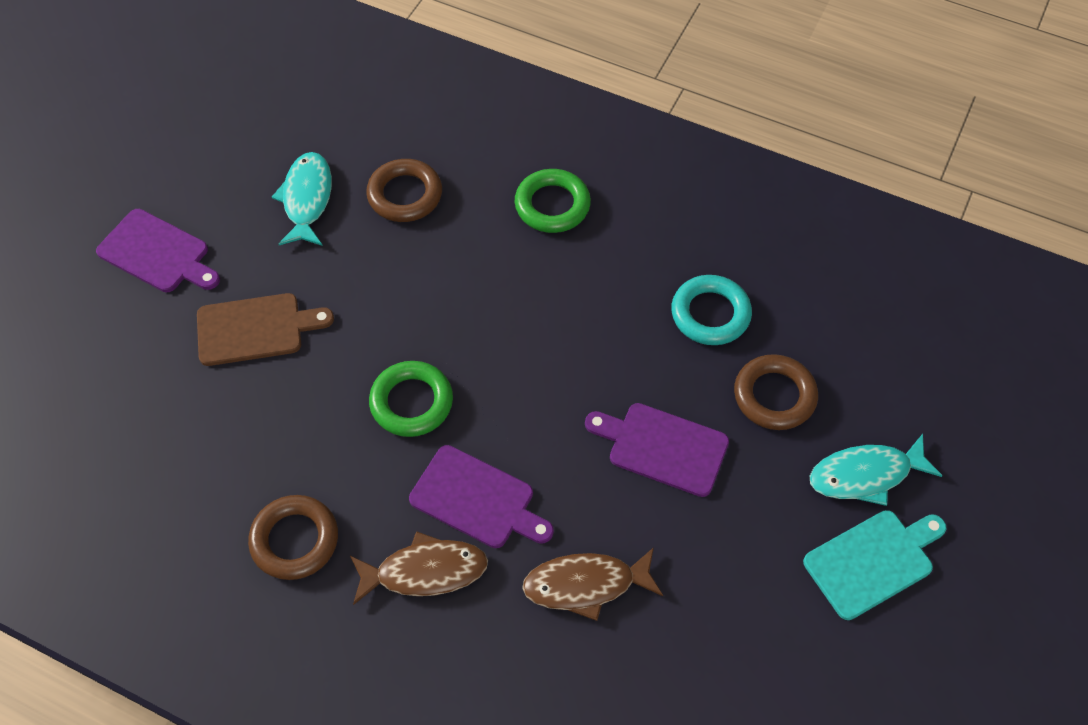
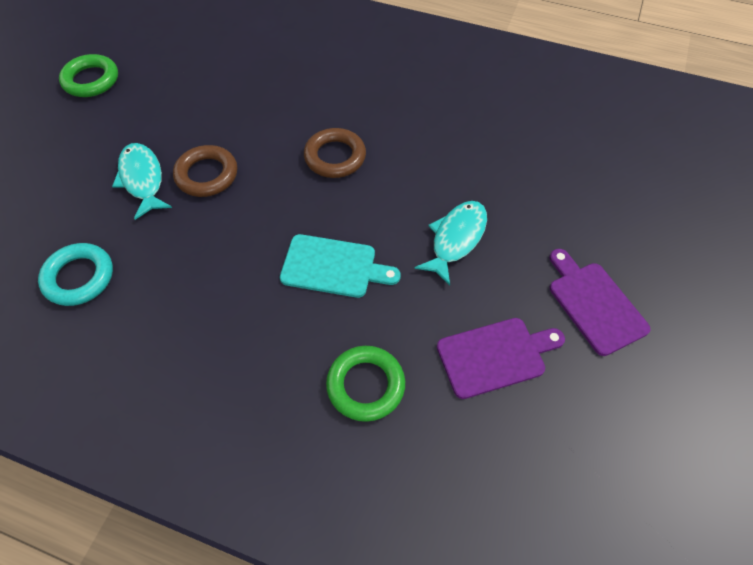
brown cutting board: 1 -> 0
brown fish: 2 -> 0
brown ring: 3 -> 2
purple cutting board: 3 -> 2

